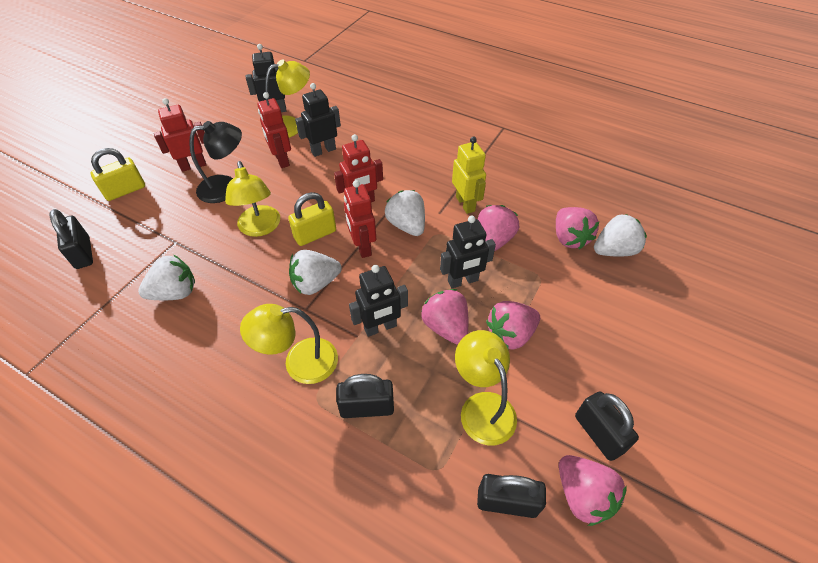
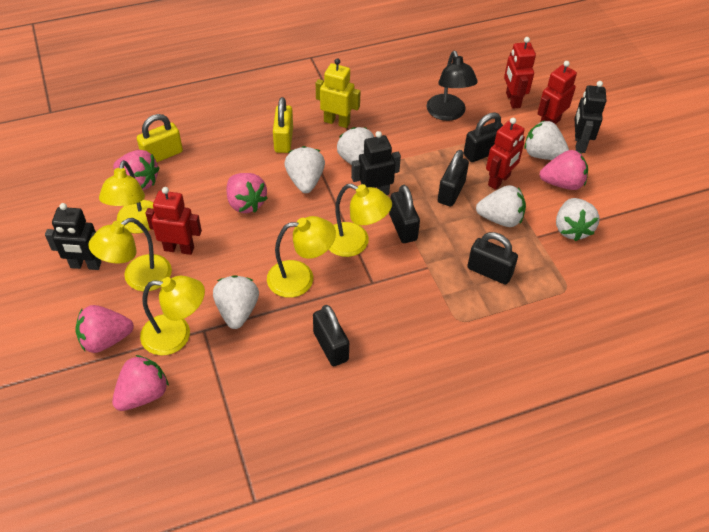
black padlock: 4 -> 5
black robot: 4 -> 3
white strawberry: 4 -> 6
yellow lamp: 4 -> 5

